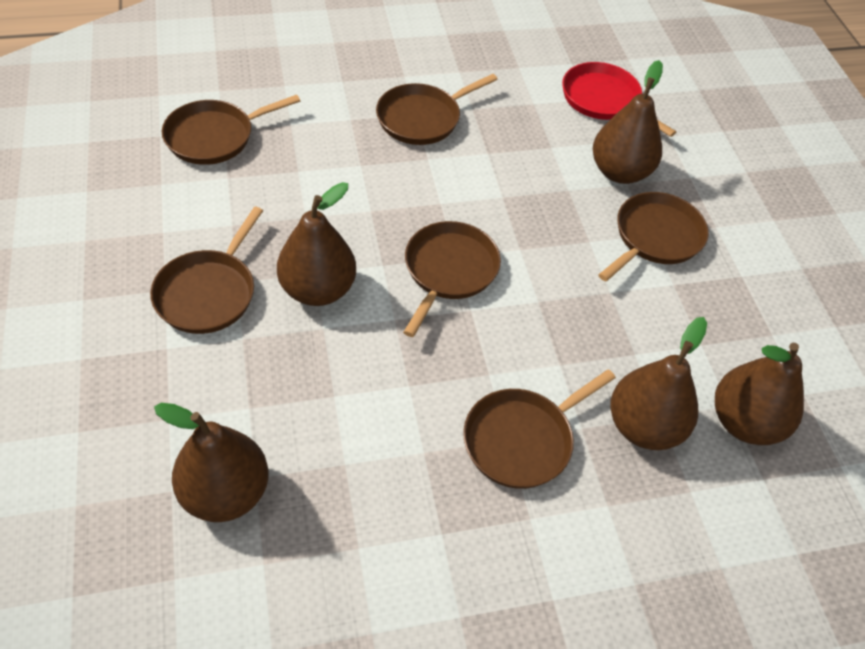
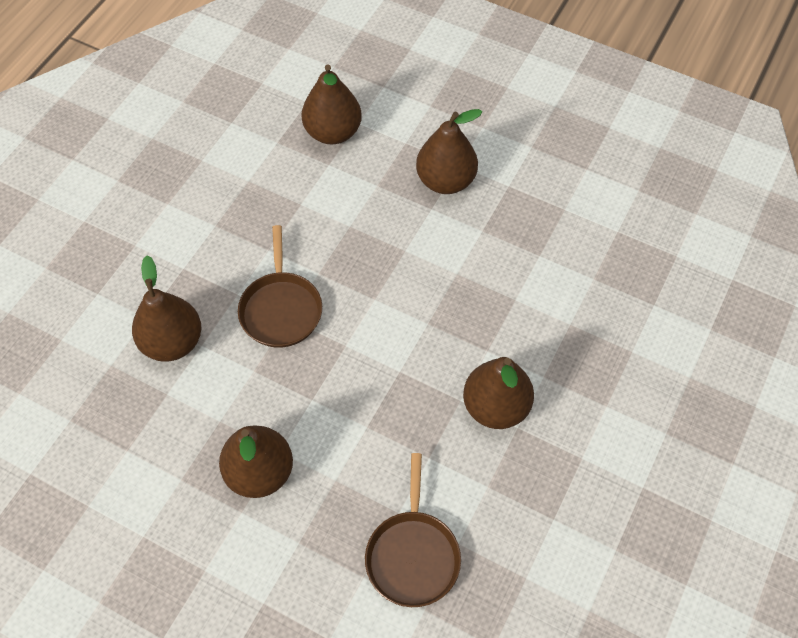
brown pan: 6 -> 2
red pan: 1 -> 0

